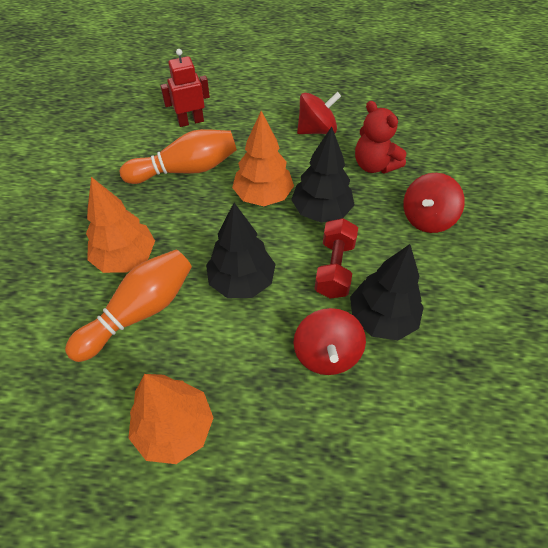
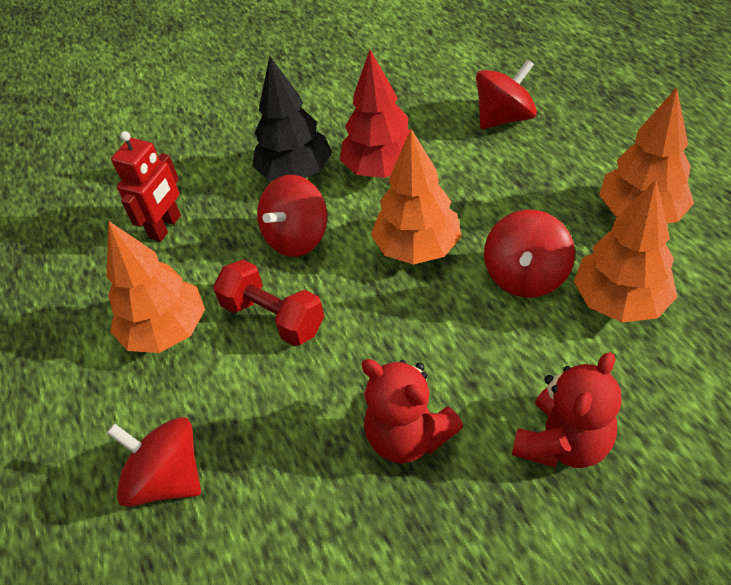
black tree: 3 -> 1
orange bowling pin: 2 -> 0
orange tree: 3 -> 4
red spinning top: 3 -> 4
red teddy bear: 1 -> 2
red tree: 0 -> 1

